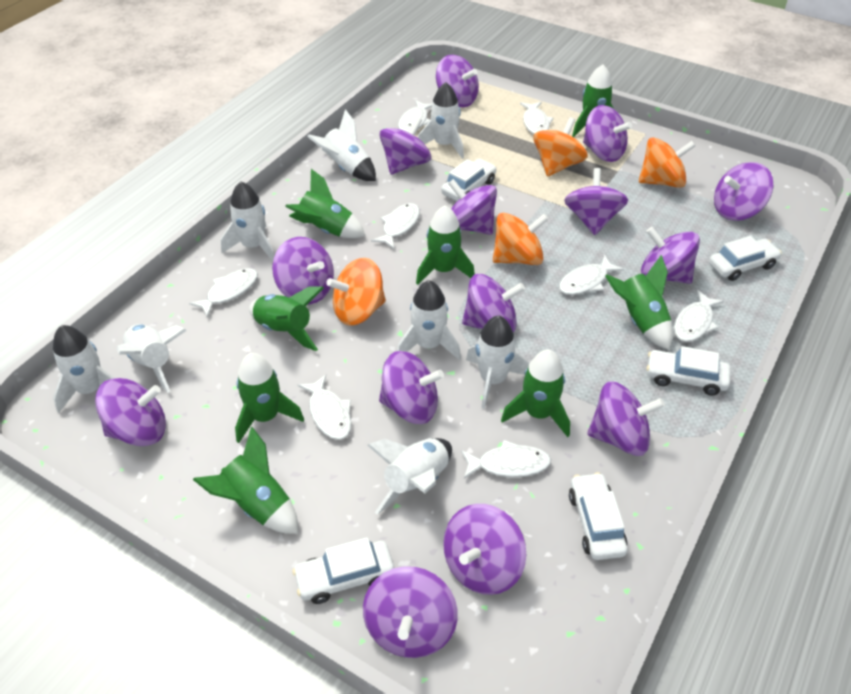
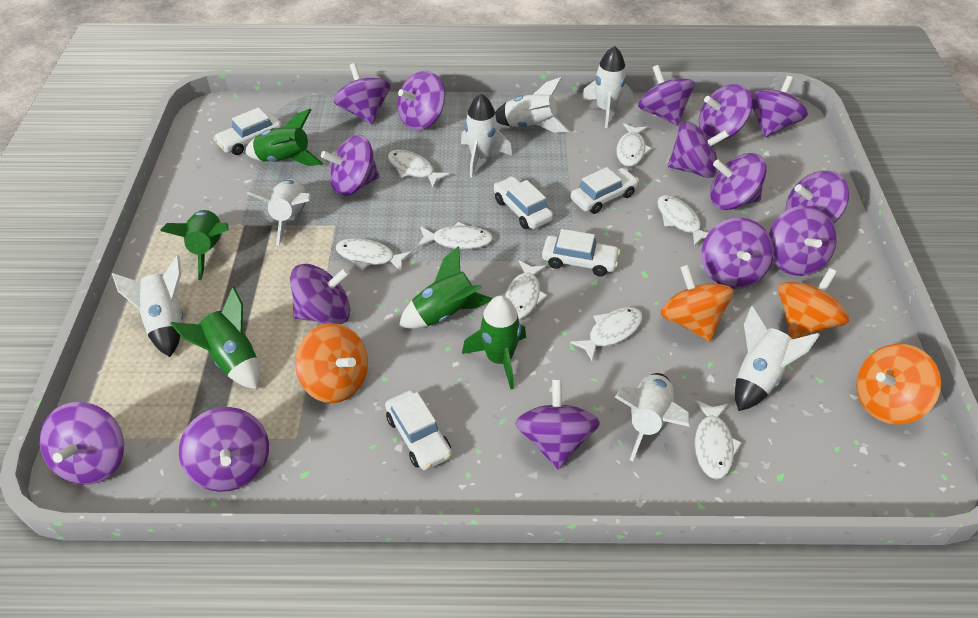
green rocket: 8 -> 5
purple spinning top: 14 -> 15
white rocket: 8 -> 7

